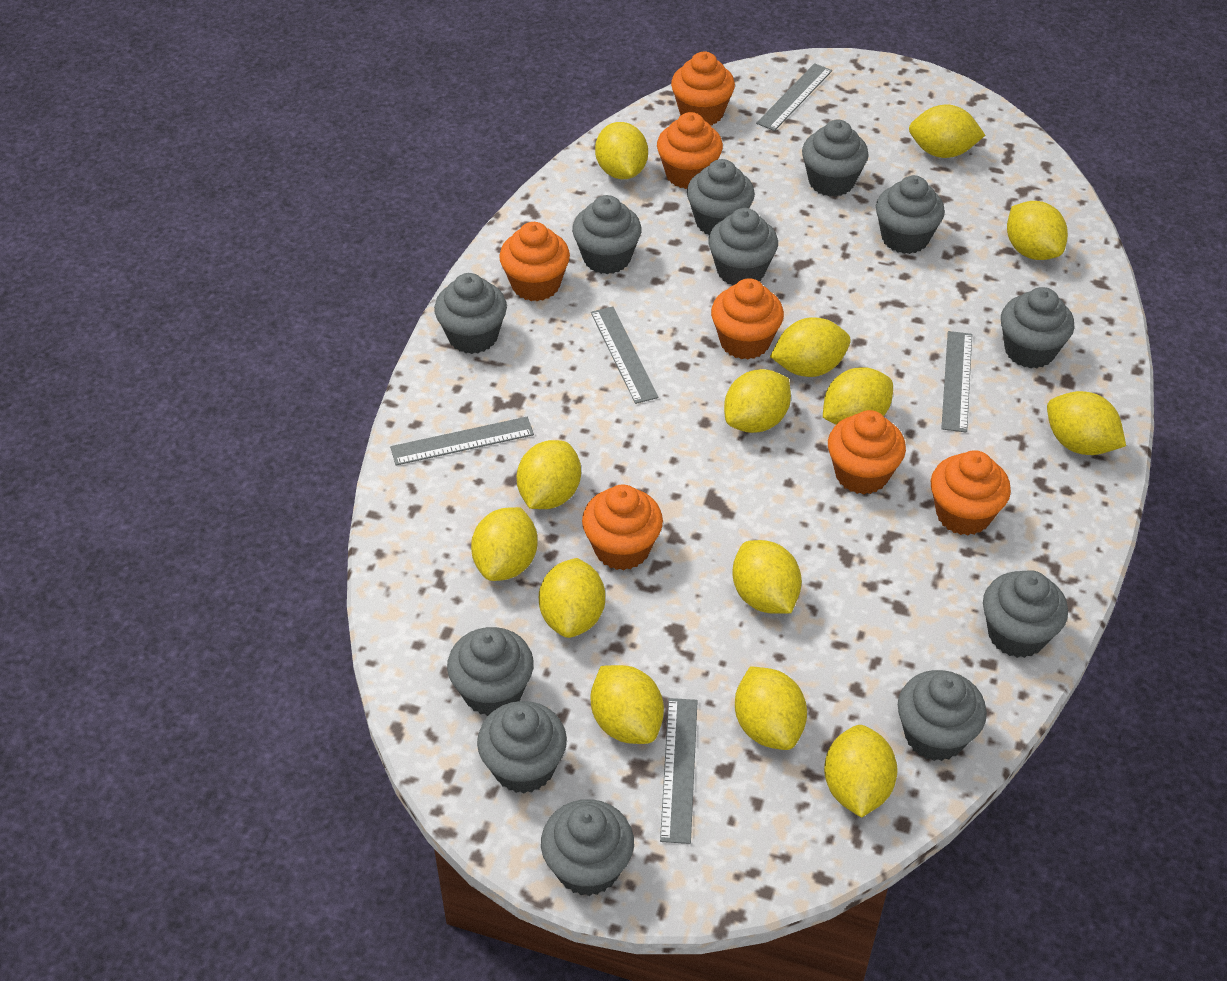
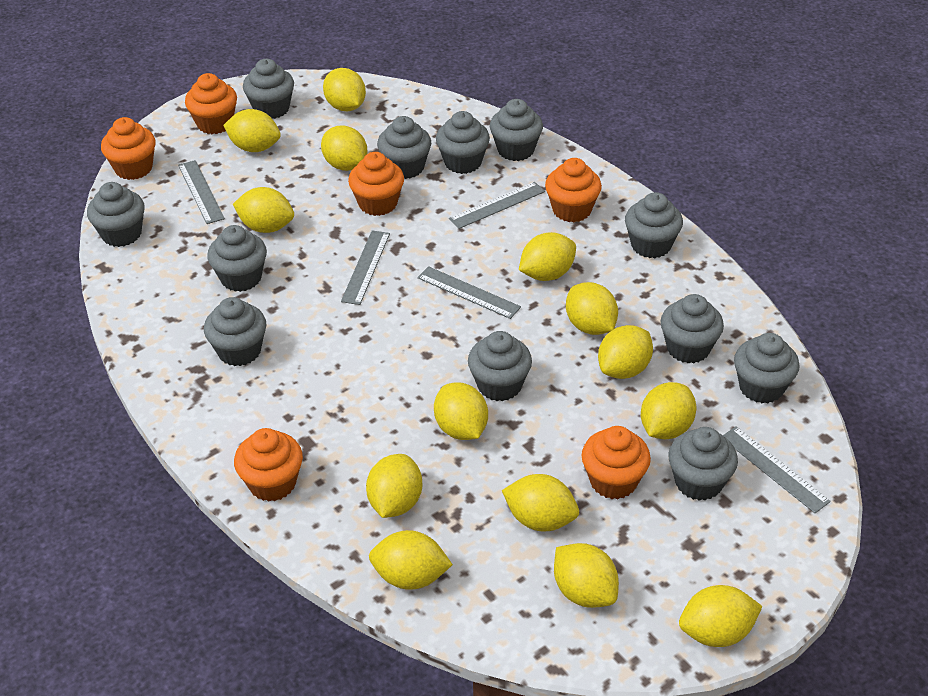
orange cupcake: 7 -> 6

